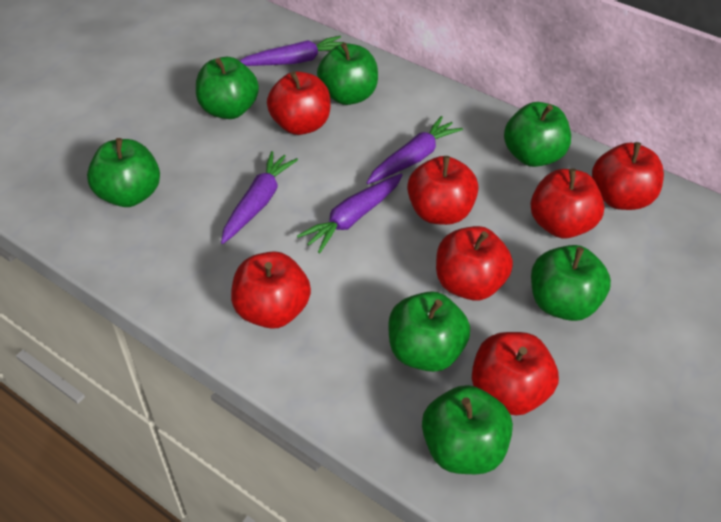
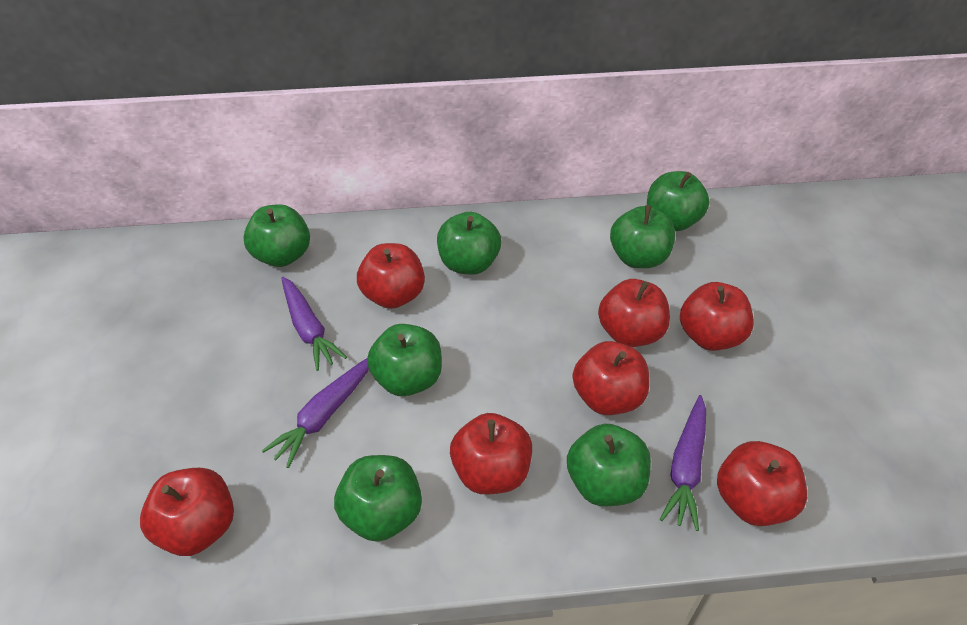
purple carrot: 4 -> 3

